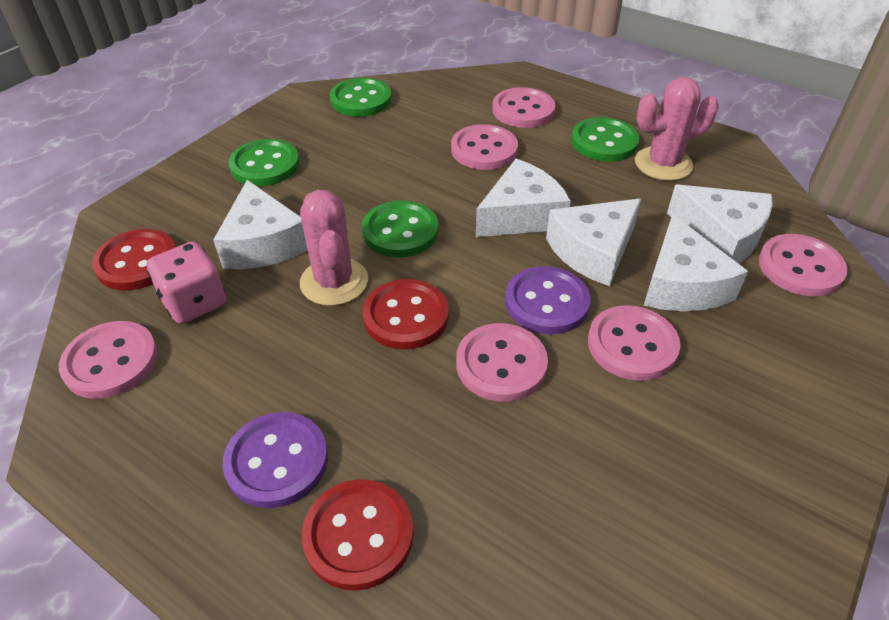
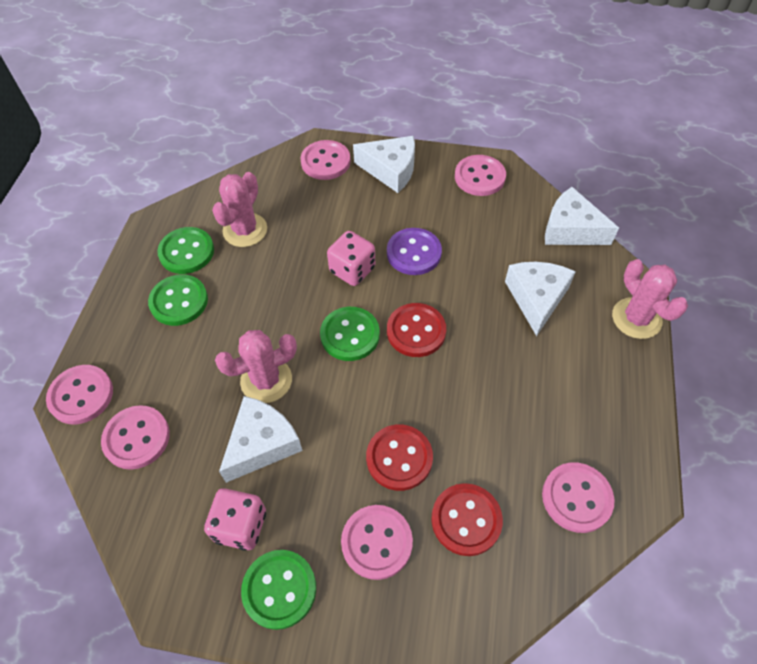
pink cactus: 2 -> 3
pink dice: 1 -> 2
purple button: 2 -> 1
white cheese: 5 -> 4

